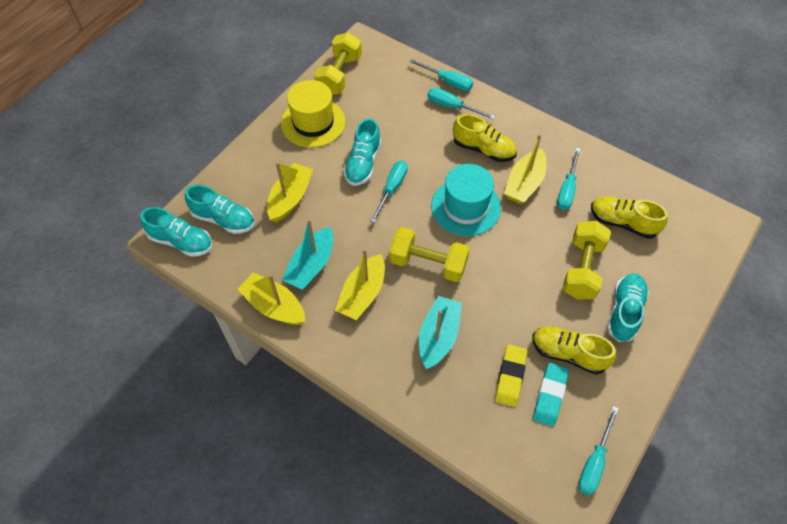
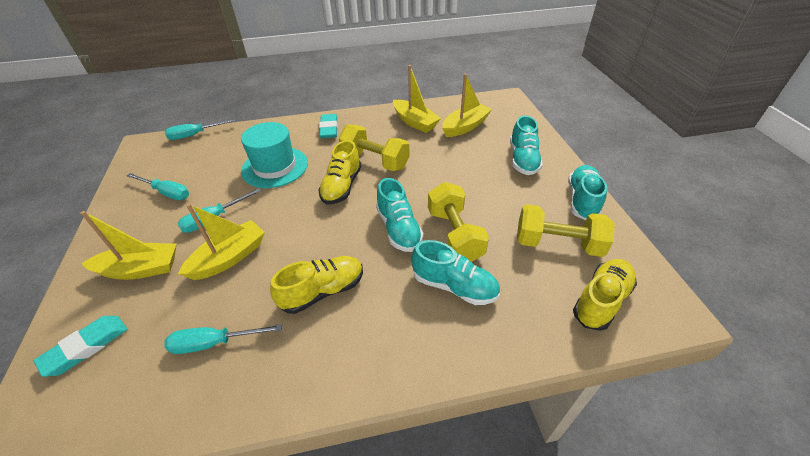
turquoise boat: 2 -> 0
turquoise eraser: 1 -> 2
turquoise screwdriver: 5 -> 4
yellow eraser: 1 -> 0
yellow hat: 1 -> 0

